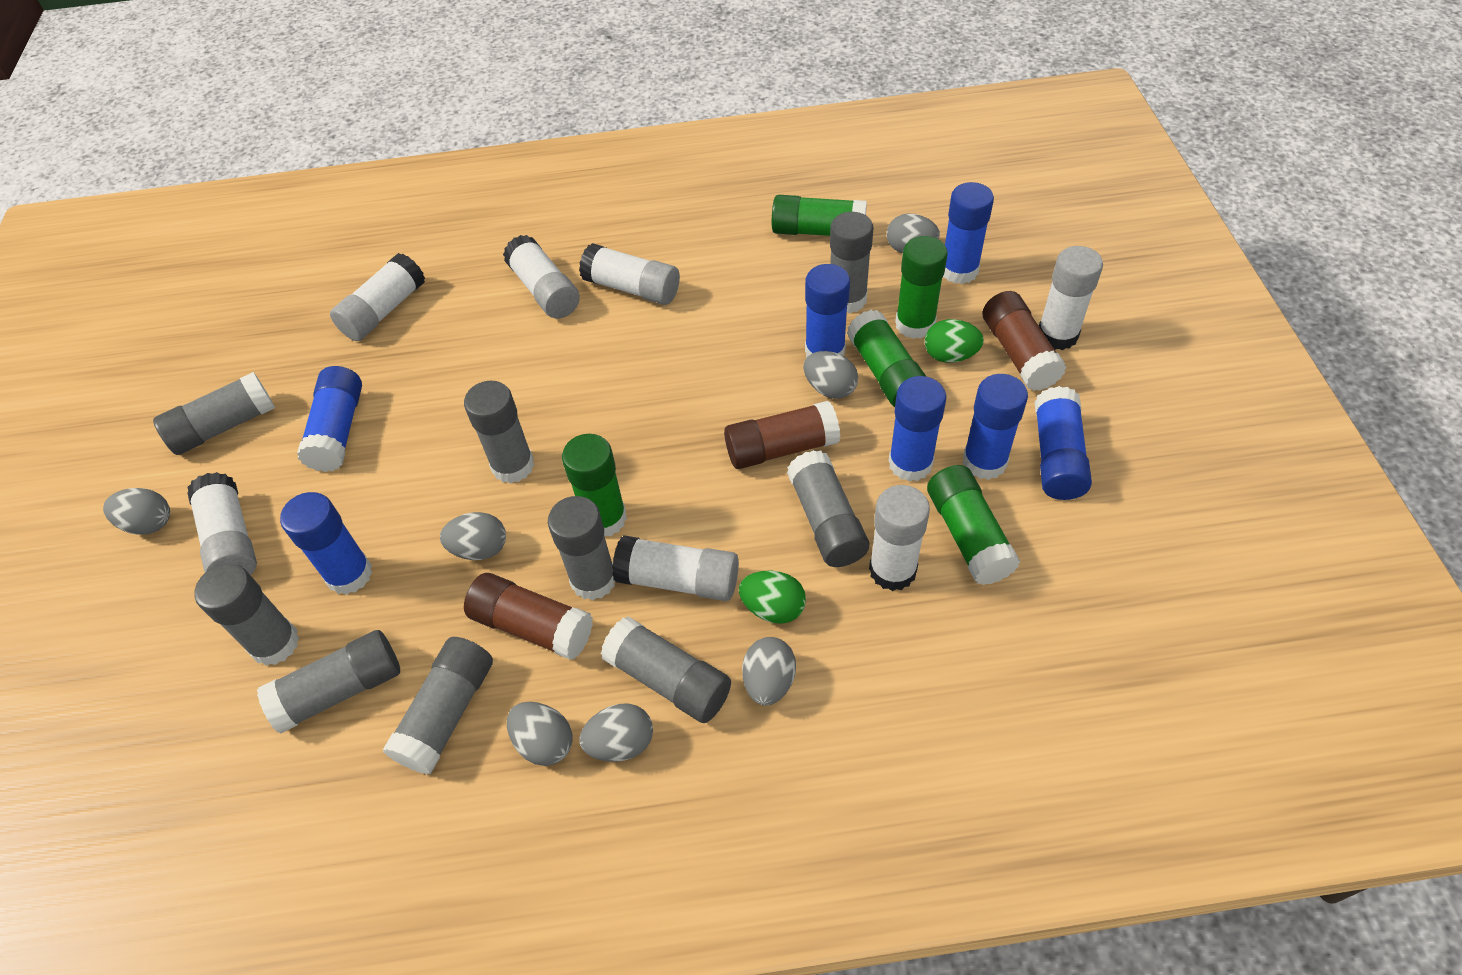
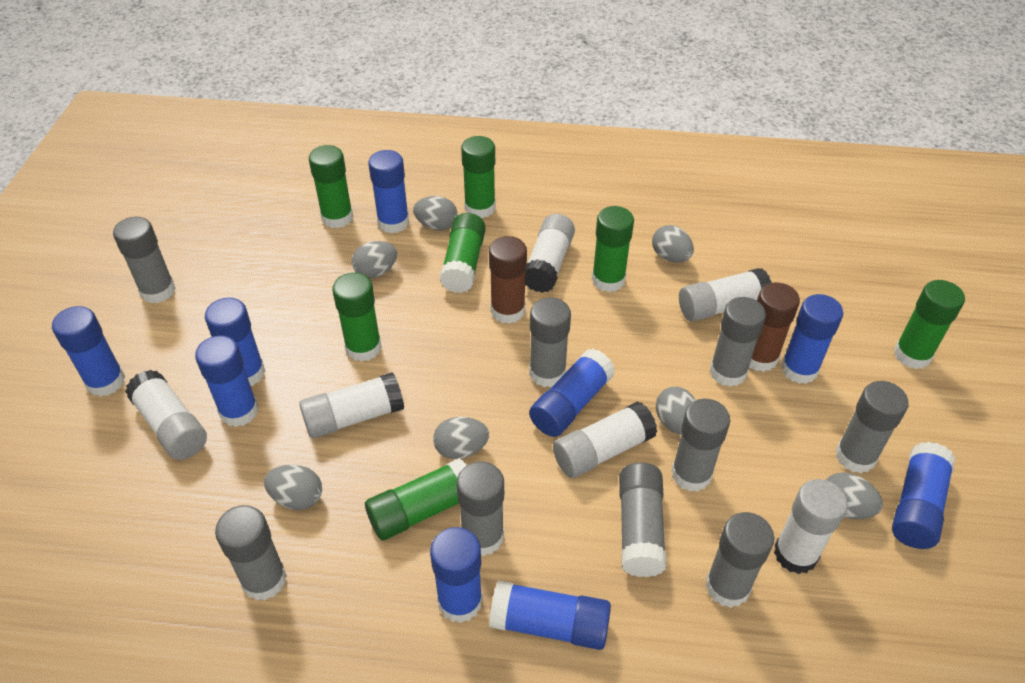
blue glue stick: 7 -> 9
brown glue stick: 3 -> 2
green egg: 2 -> 0
green glue stick: 5 -> 7
white glue stick: 7 -> 6

